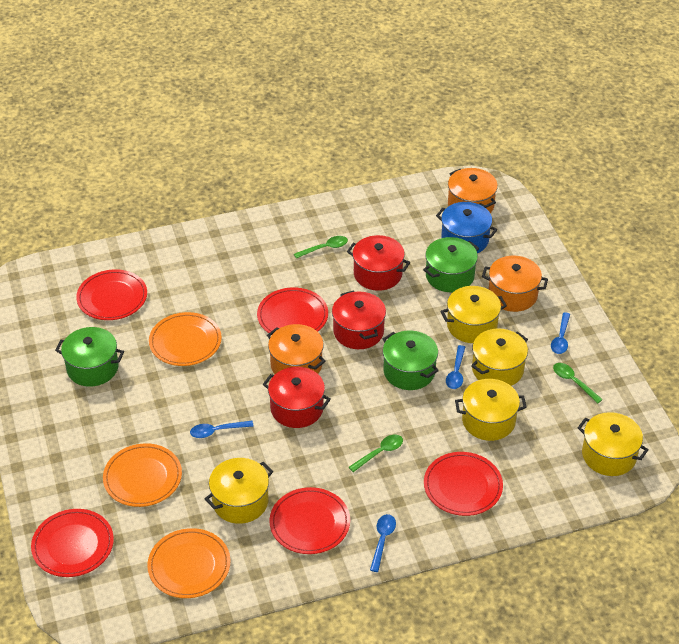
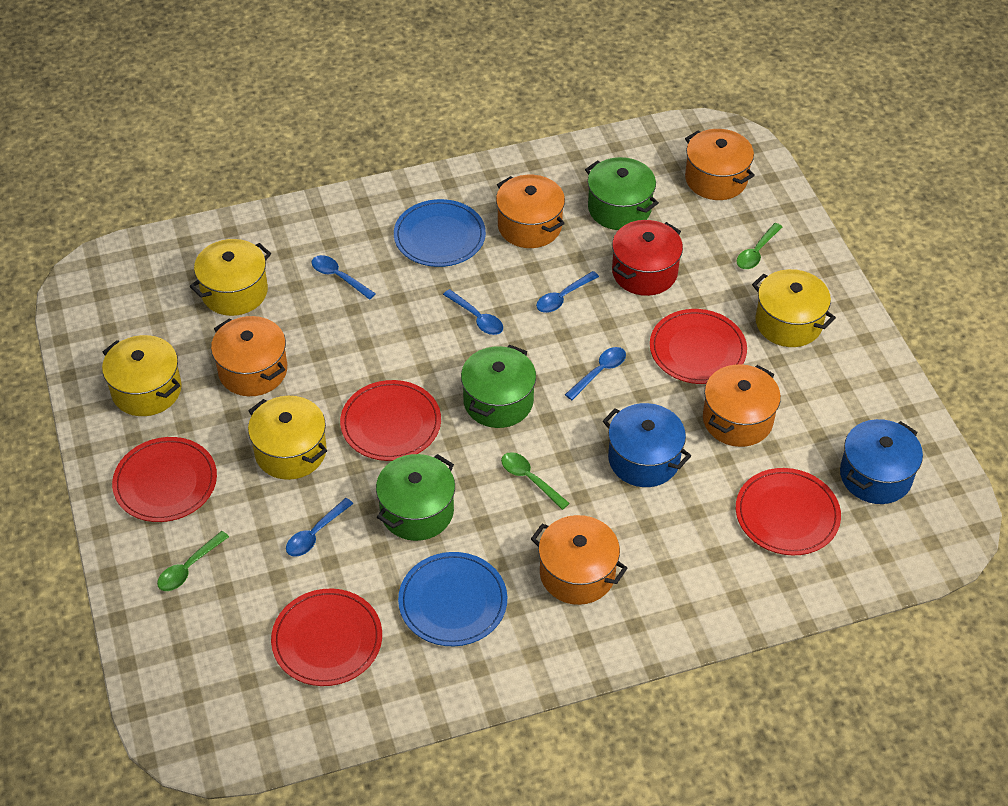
blue plate: 0 -> 2
blue pot: 1 -> 2
blue spoon: 4 -> 5
orange plate: 3 -> 0
orange pot: 3 -> 5
red pot: 3 -> 1
yellow pot: 5 -> 4

